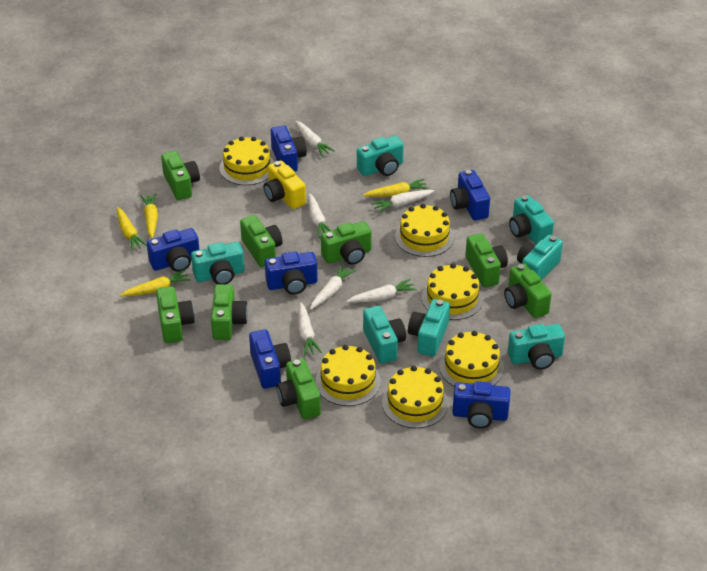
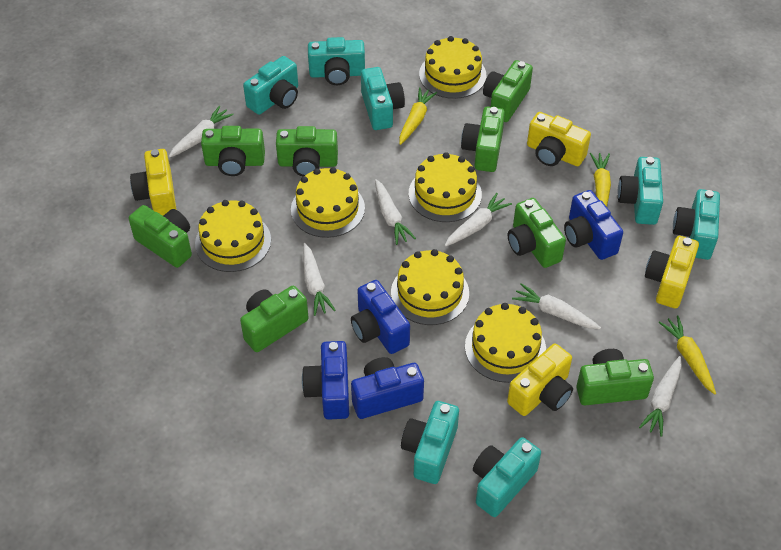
blue camera: 6 -> 4
yellow camera: 1 -> 4
yellow carrot: 4 -> 3

